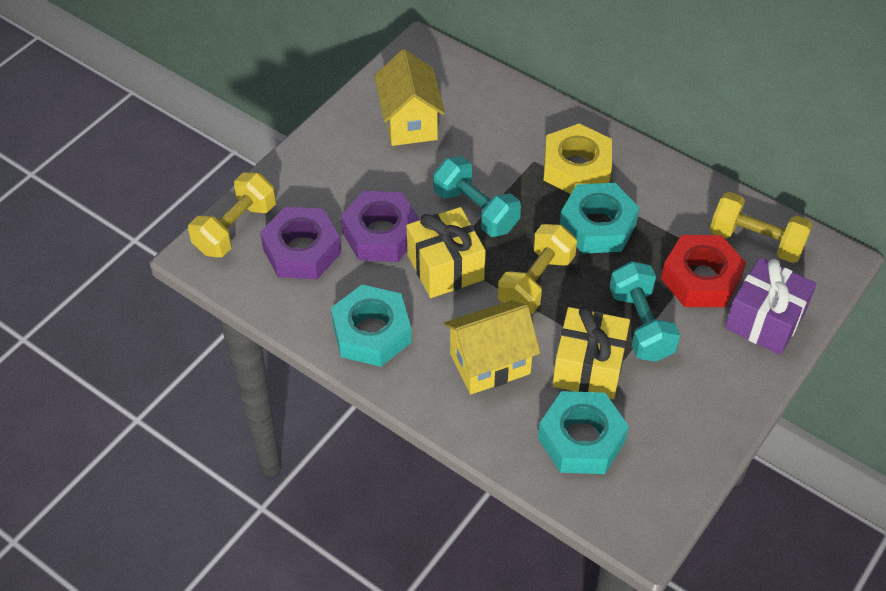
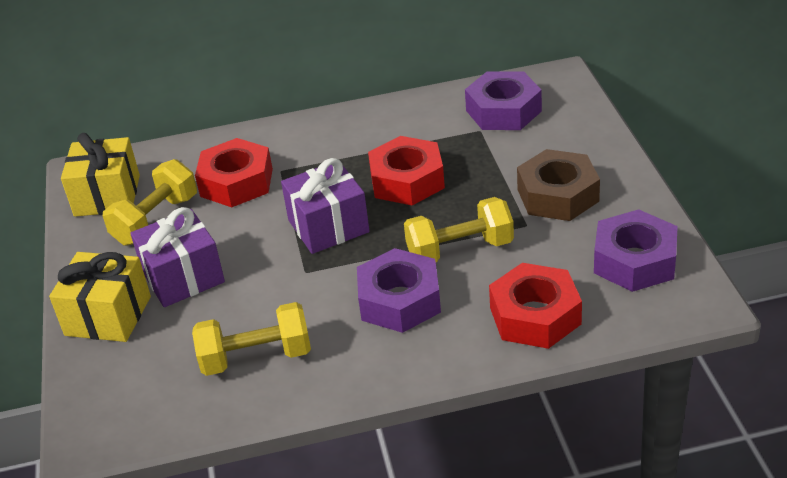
brown nut: 0 -> 1
purple gift: 1 -> 2
purple nut: 2 -> 3
red nut: 1 -> 3
turquoise dumbbell: 2 -> 0
turquoise nut: 3 -> 0
yellow house: 2 -> 0
yellow nut: 1 -> 0

